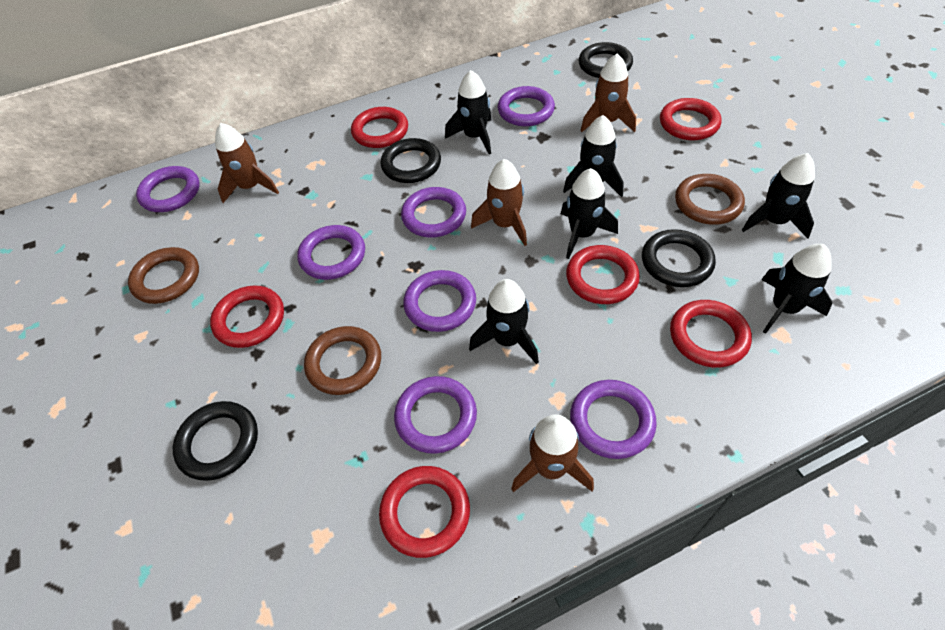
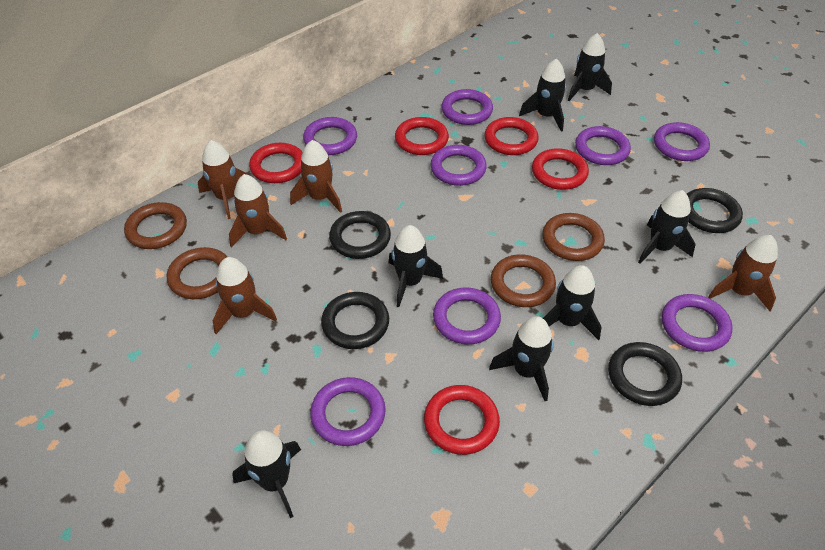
black rocket: 6 -> 7
brown ring: 3 -> 4
brown rocket: 4 -> 5
purple ring: 7 -> 8
red ring: 6 -> 5

